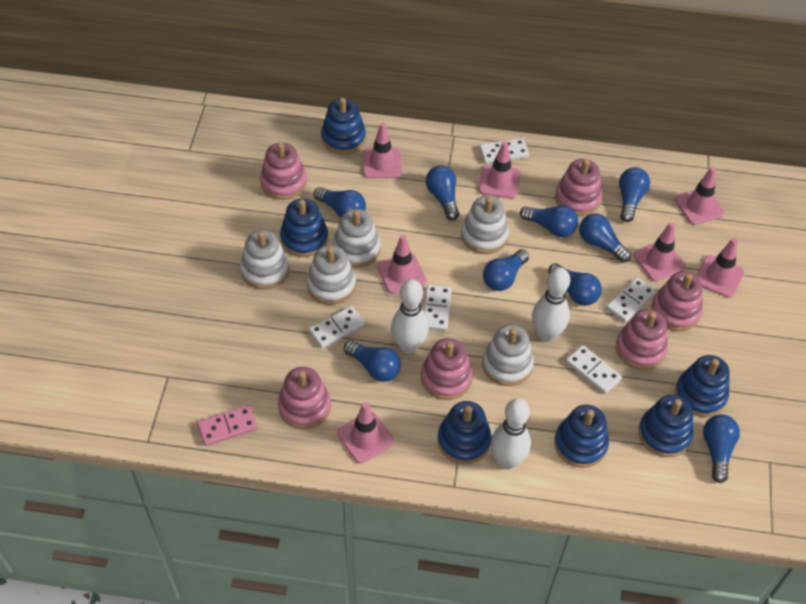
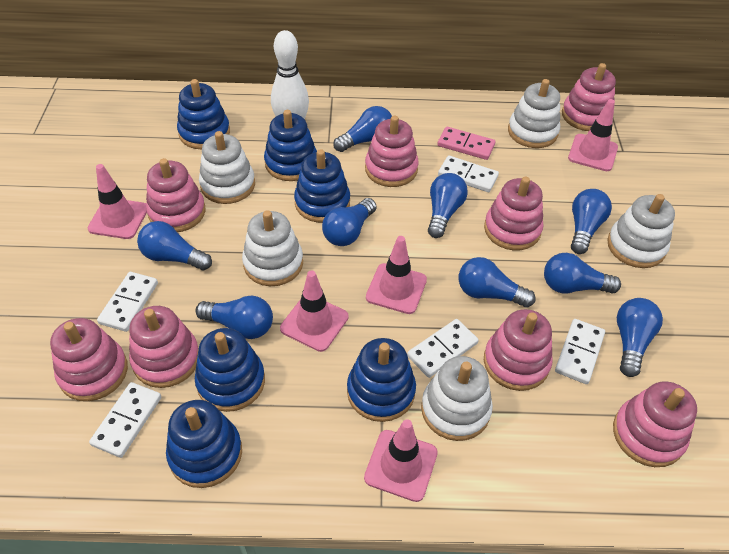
pink stacking toy: 6 -> 8
pink traffic cone: 7 -> 5
white bowling pin: 3 -> 1

